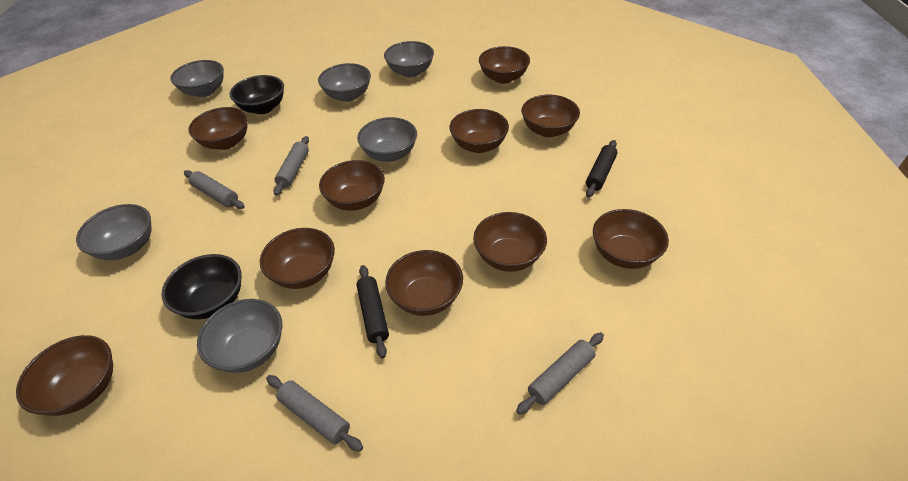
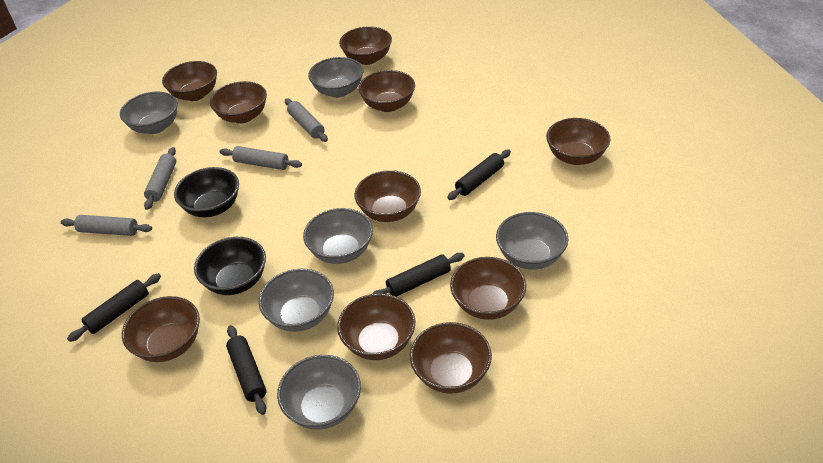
black rolling pin: 2 -> 4

